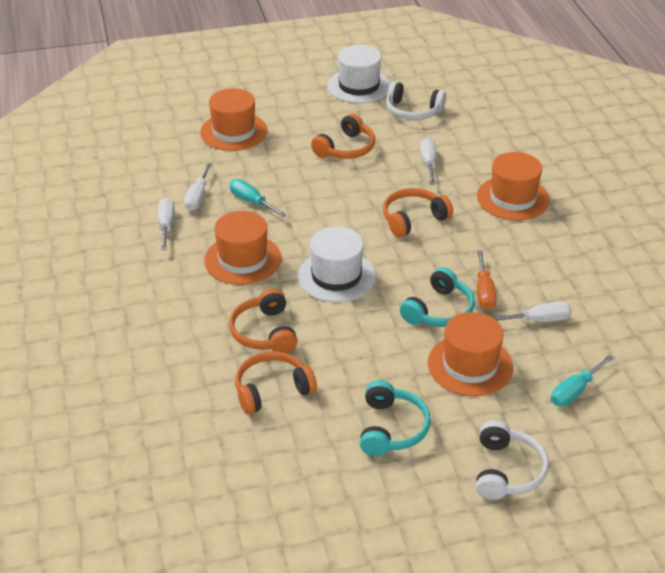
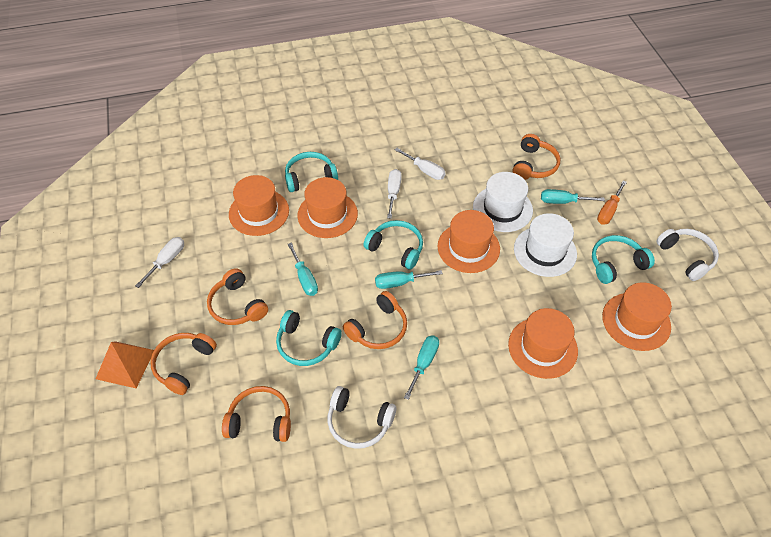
orange hat: 4 -> 5
orange headphones: 4 -> 5
orange pyramid: 0 -> 1
turquoise headphones: 2 -> 4
turquoise screwdriver: 2 -> 4
white screwdriver: 4 -> 3

